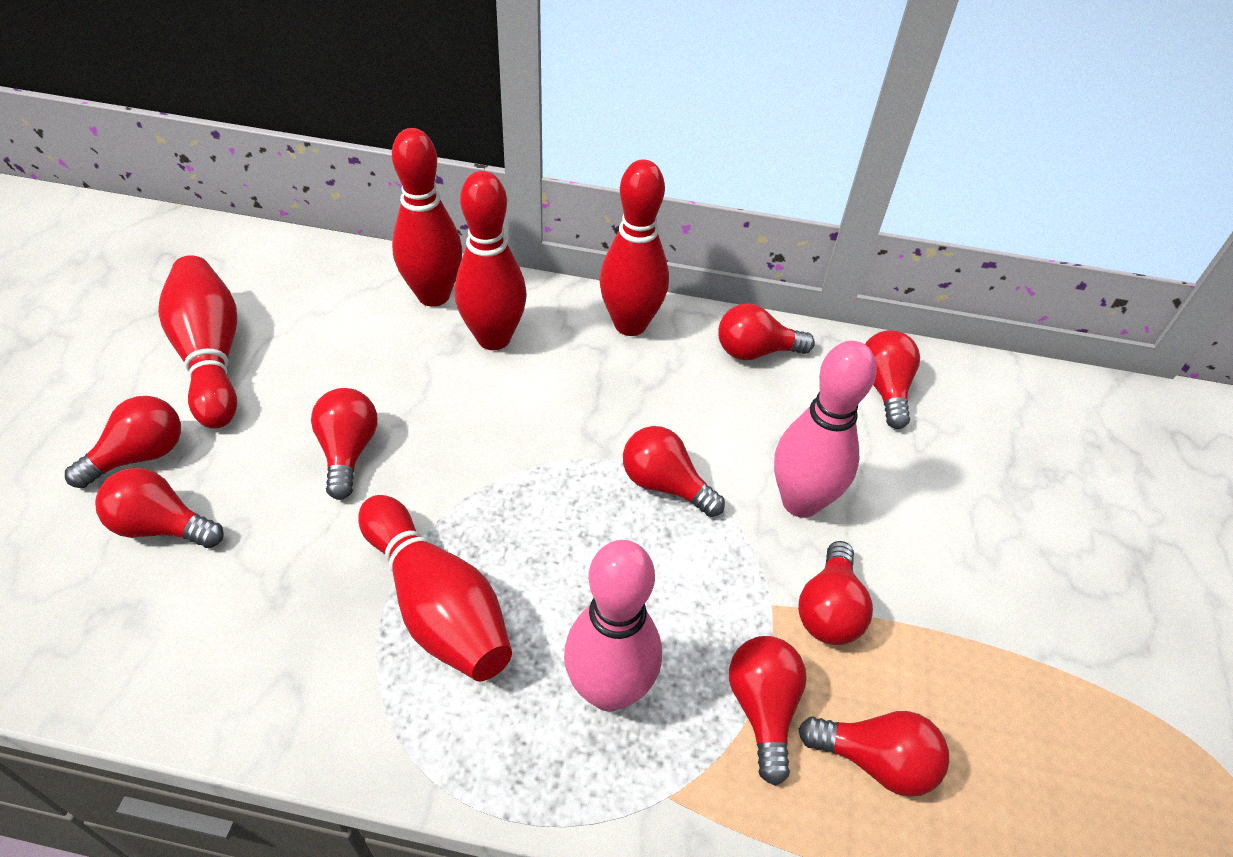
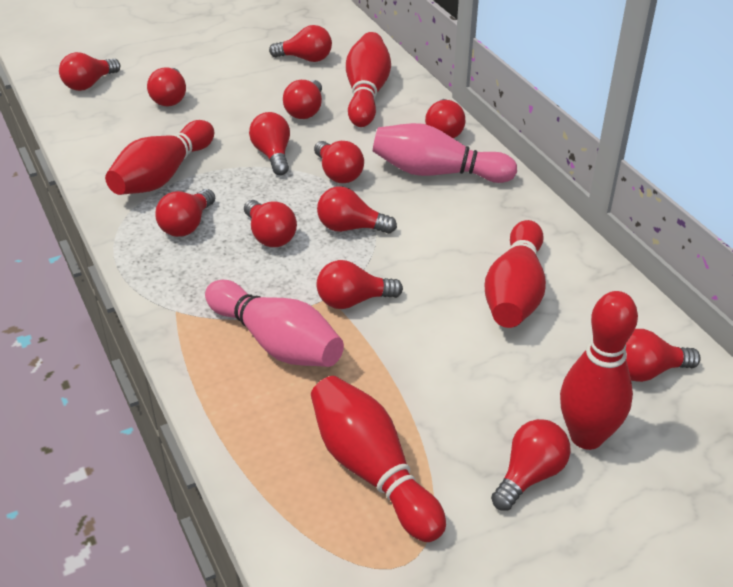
red light bulb: 9 -> 13

